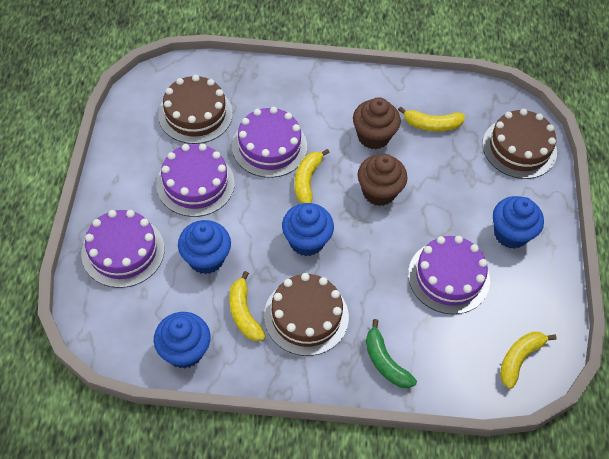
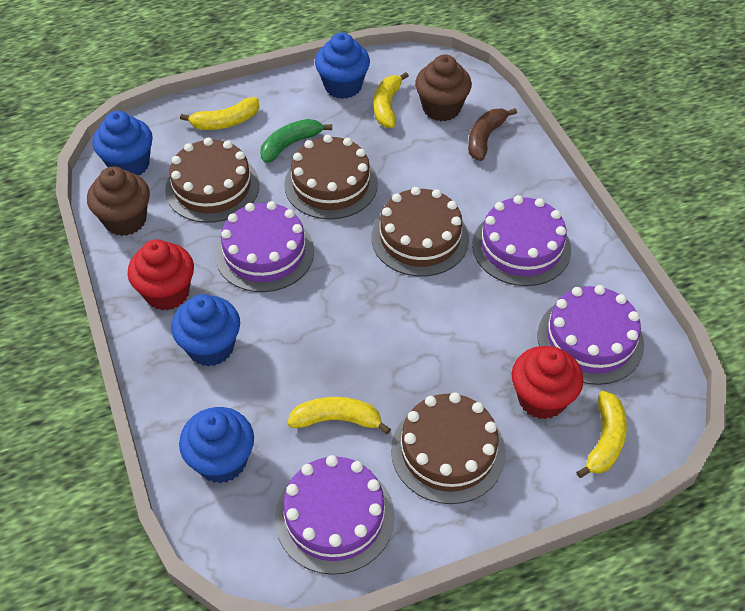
brown banana: 0 -> 1
brown cake: 3 -> 4
red cupcake: 0 -> 2

